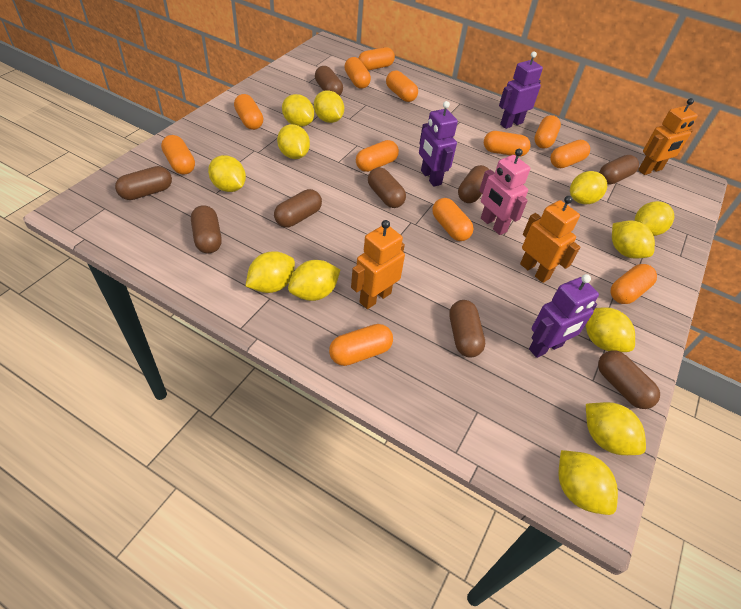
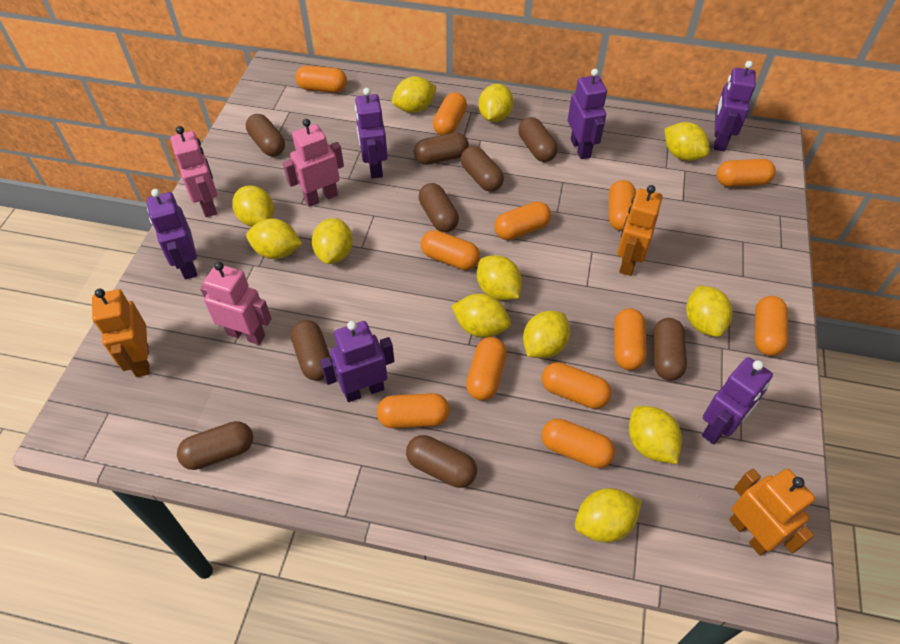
pink robot: 1 -> 3
purple robot: 3 -> 6

